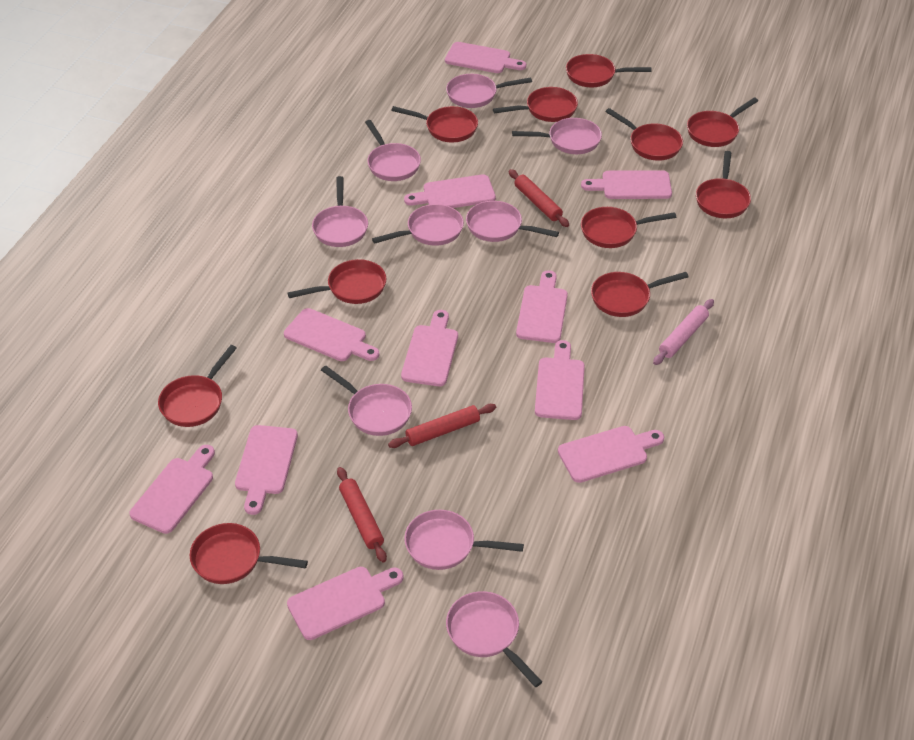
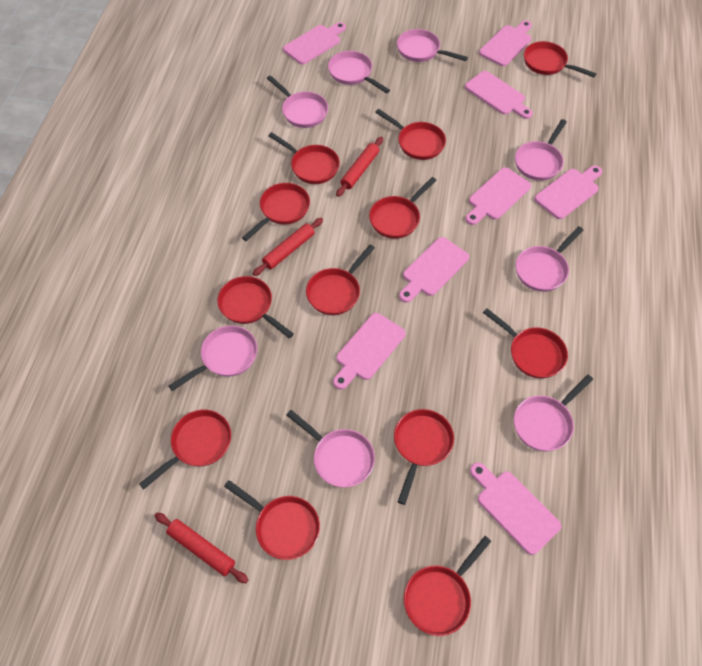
pink cutting board: 11 -> 8
pink pan: 9 -> 8
pink rolling pin: 1 -> 0
red pan: 11 -> 12

